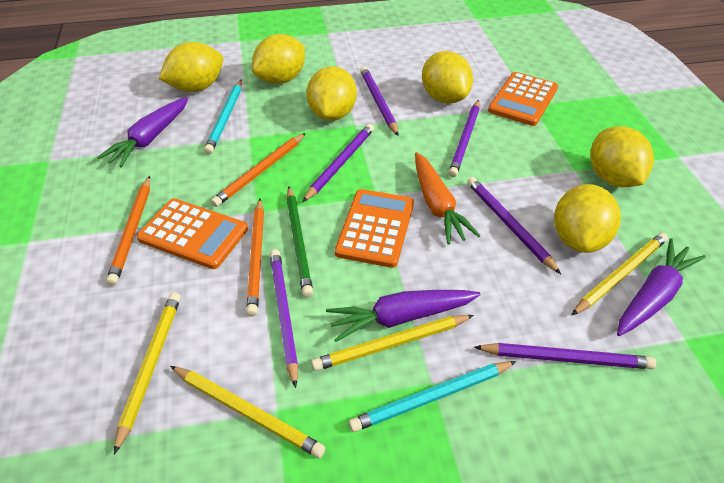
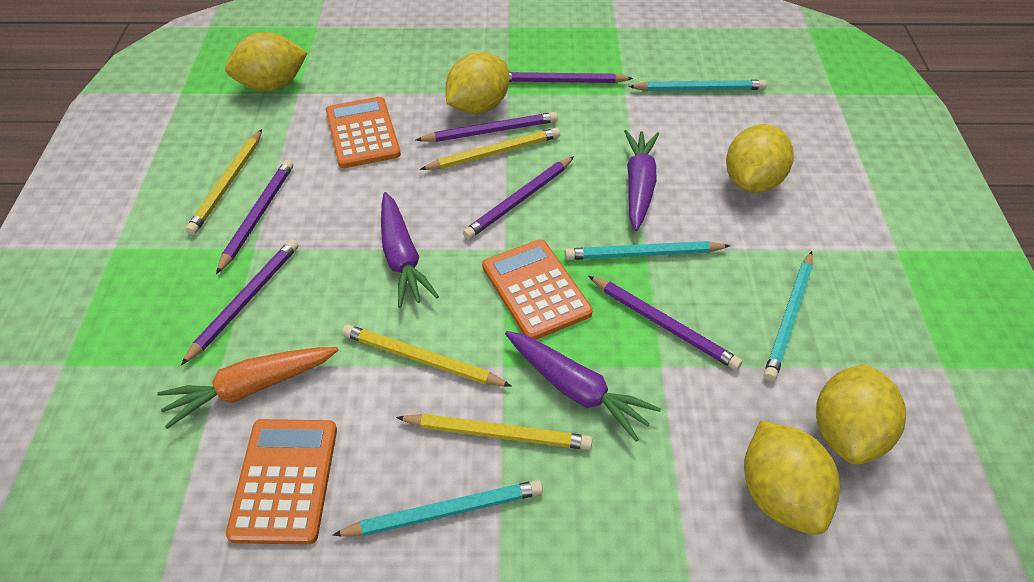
green pencil: 1 -> 0
orange pencil: 3 -> 0
turquoise pencil: 2 -> 4
yellow lemon: 6 -> 5

